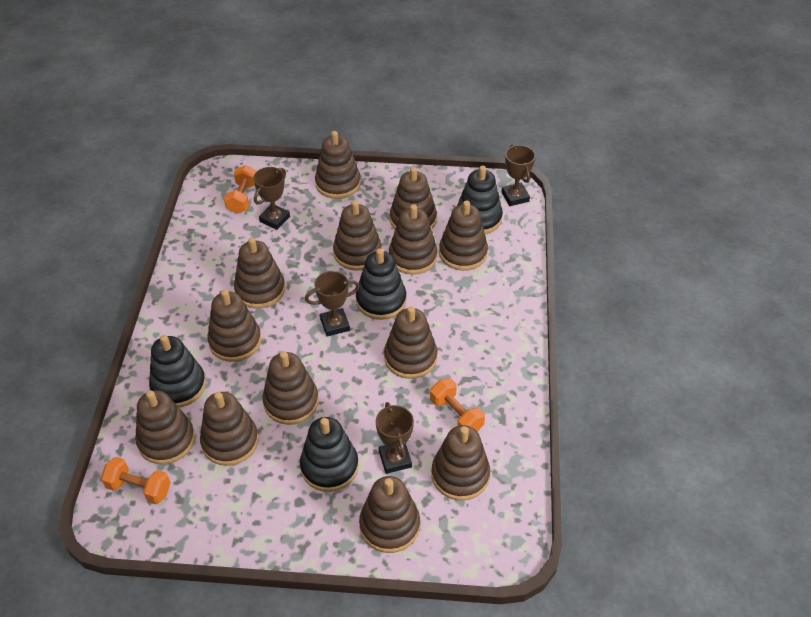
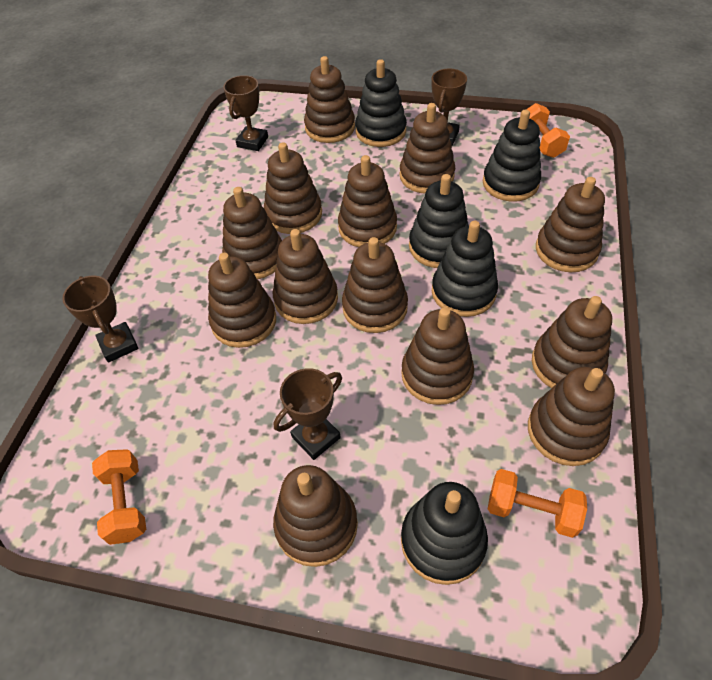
black stacking toy: 4 -> 5

